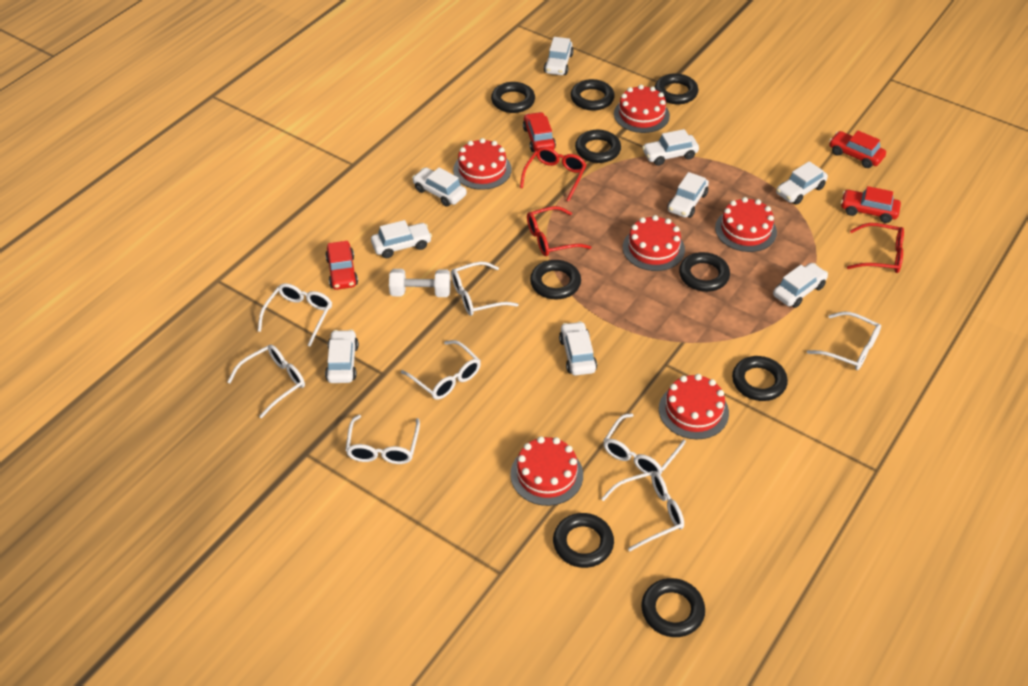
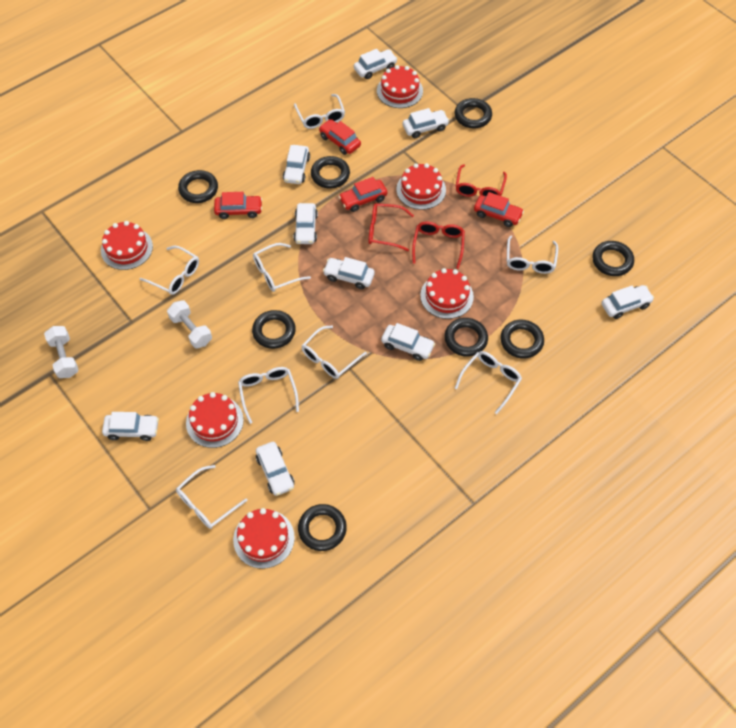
black ring: 9 -> 8
white dumbbell: 1 -> 2

